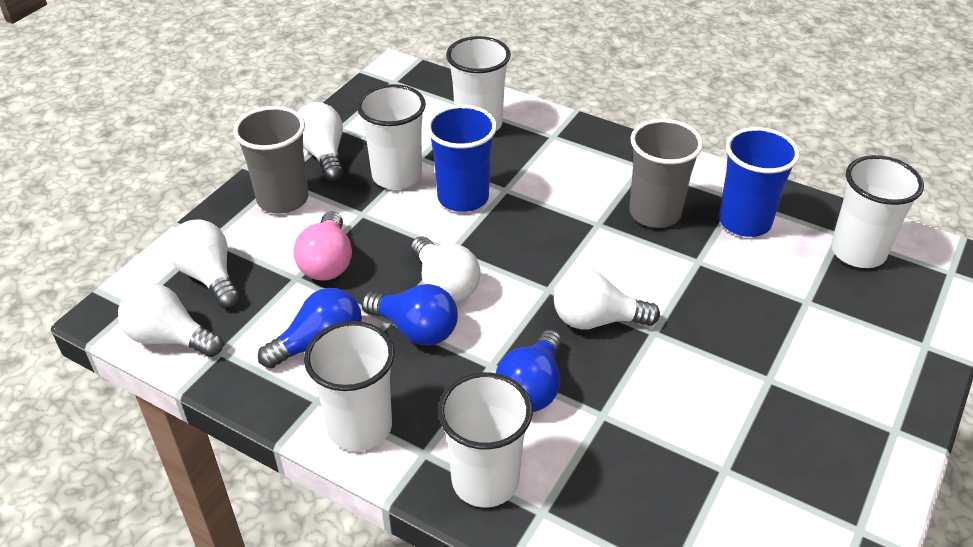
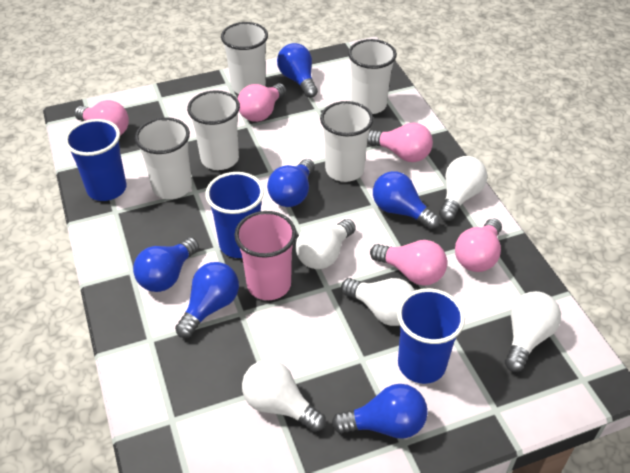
blue cup: 2 -> 3
blue light bulb: 3 -> 6
grey cup: 2 -> 0
pink cup: 0 -> 1
pink light bulb: 1 -> 5

